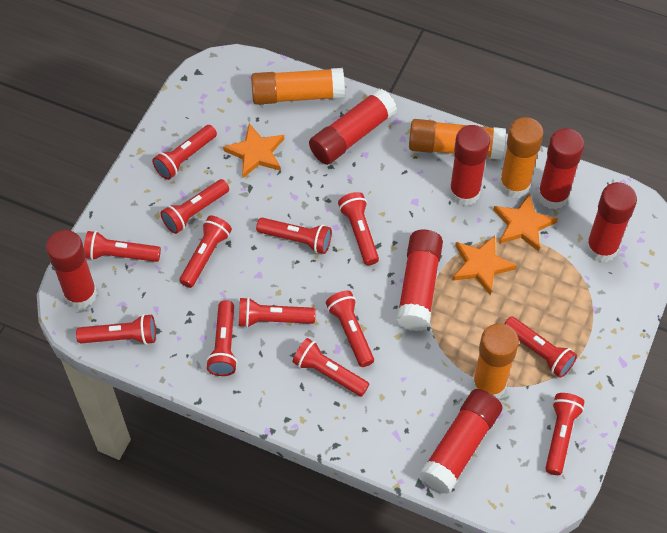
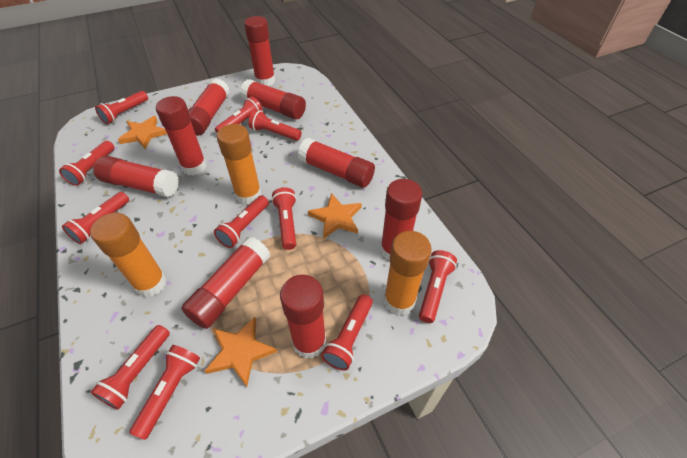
orange glue stick: 4 -> 3
red flashlight: 13 -> 11
red glue stick: 7 -> 9

